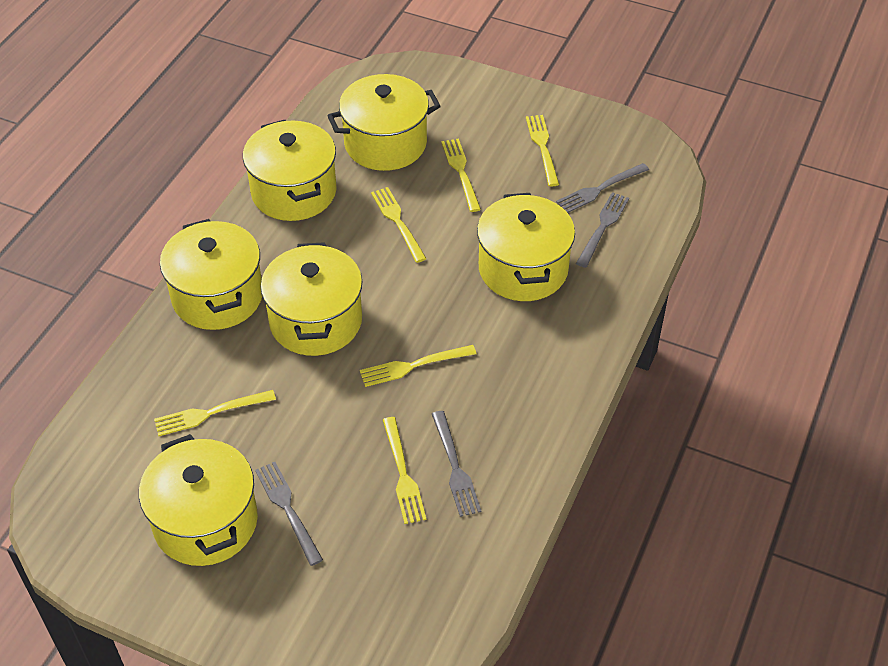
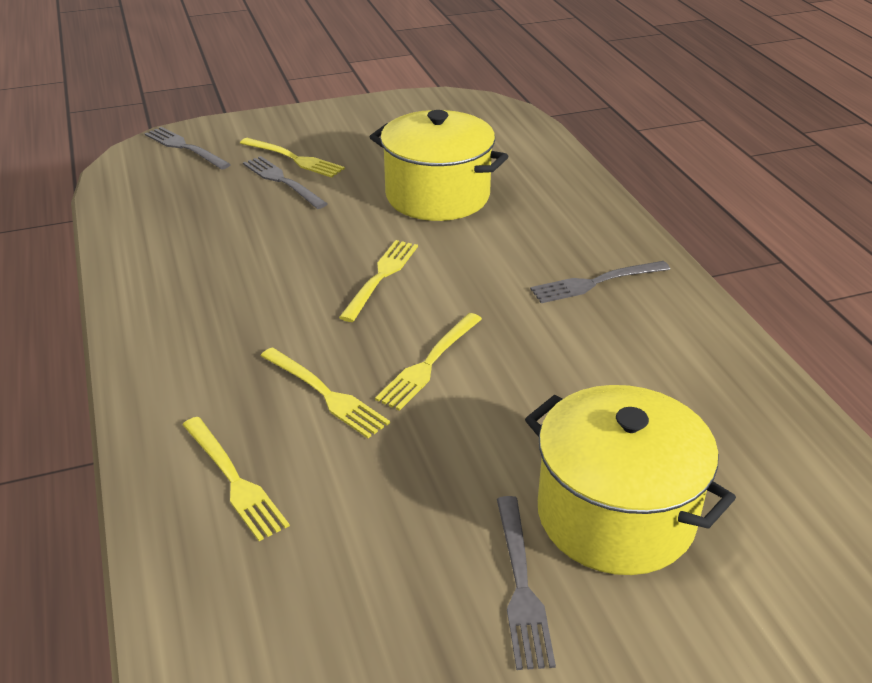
yellow fork: 6 -> 5
yellow pot: 6 -> 2

